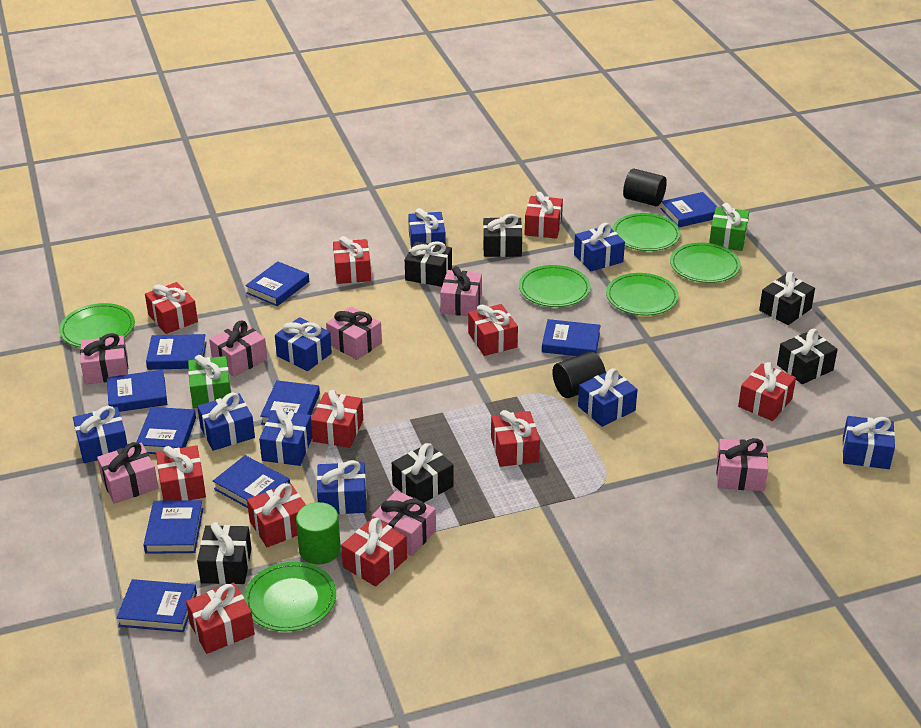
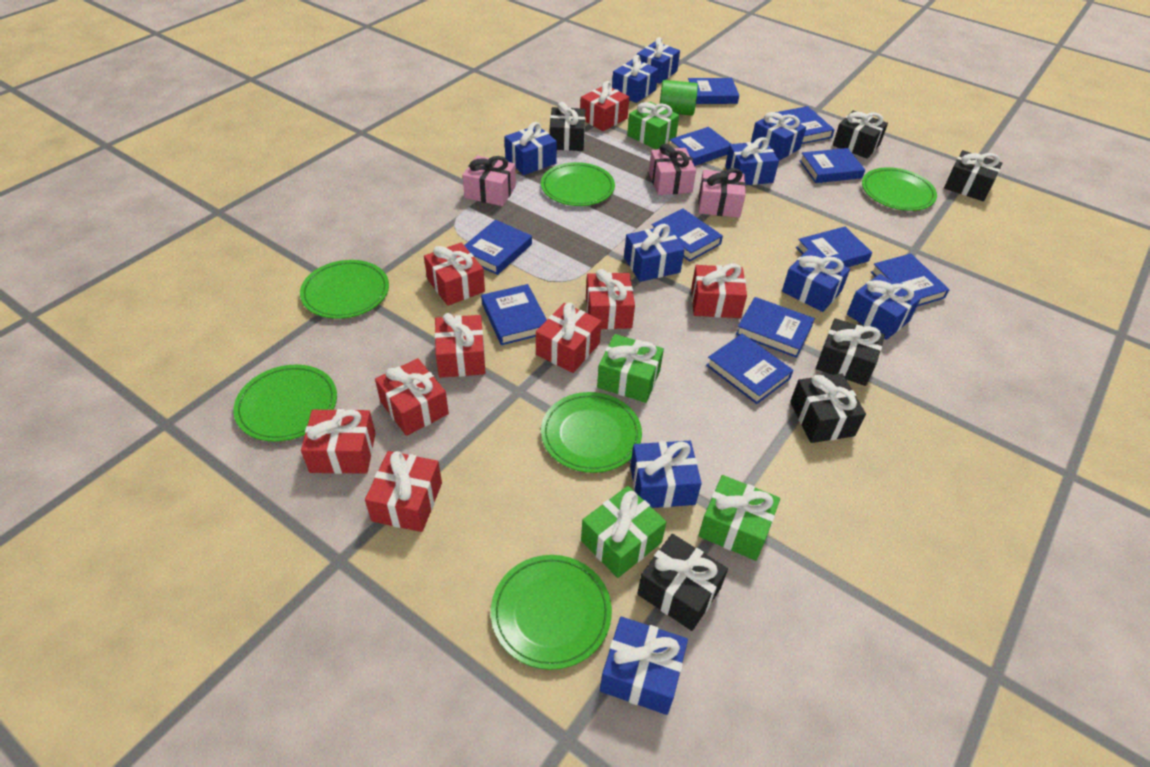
black cylinder: 2 -> 0
blue book: 10 -> 11
blue gift: 9 -> 10
green gift: 2 -> 4
pink gift: 7 -> 3
red gift: 11 -> 9

